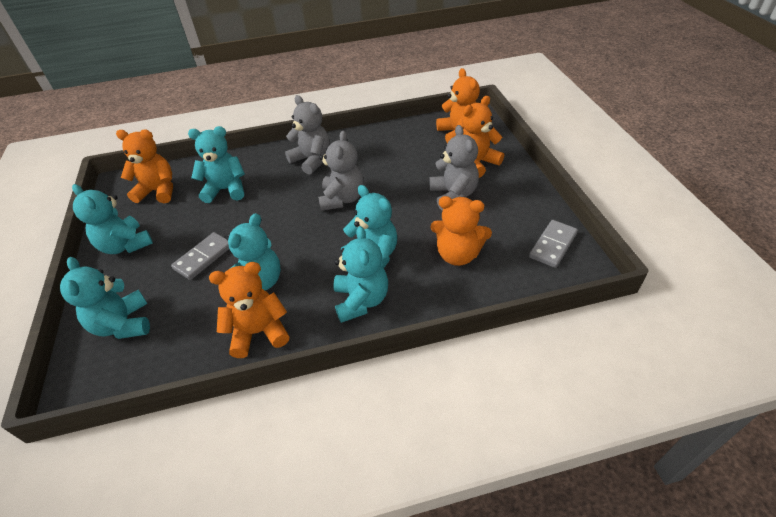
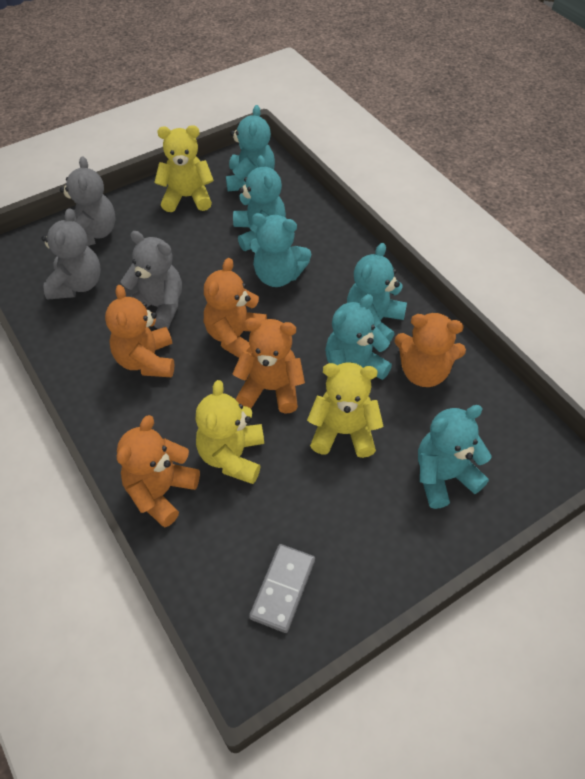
grey domino: 2 -> 1
yellow teddy bear: 0 -> 3

